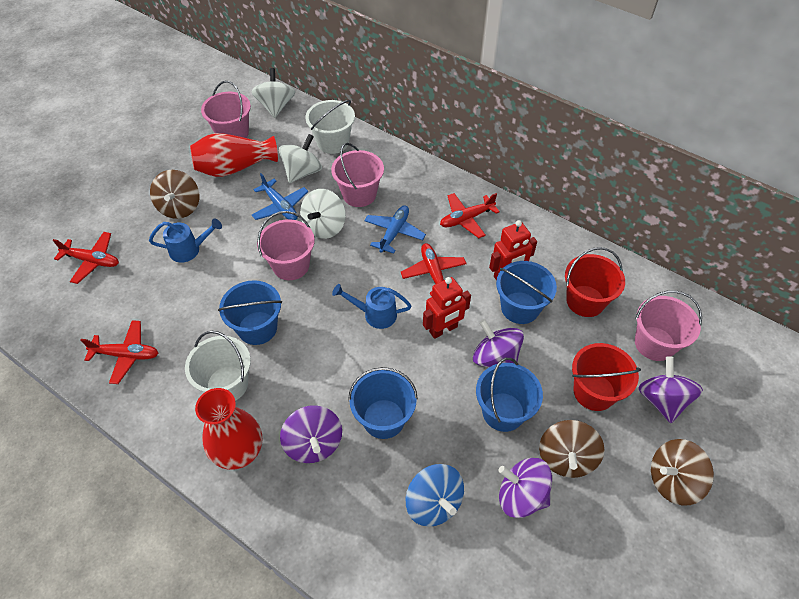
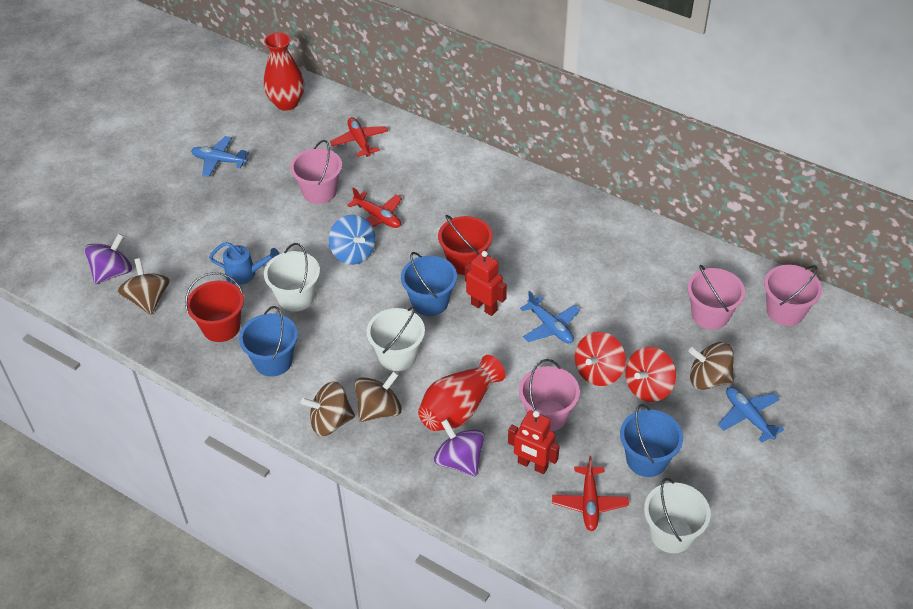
blue bucket: 4 -> 3
blue plane: 2 -> 3
blue watering can: 2 -> 1
brown spinning top: 3 -> 4
purple spinning top: 4 -> 2
red plane: 4 -> 3
red spinning top: 0 -> 2
white bucket: 2 -> 3
white spinning top: 3 -> 0

